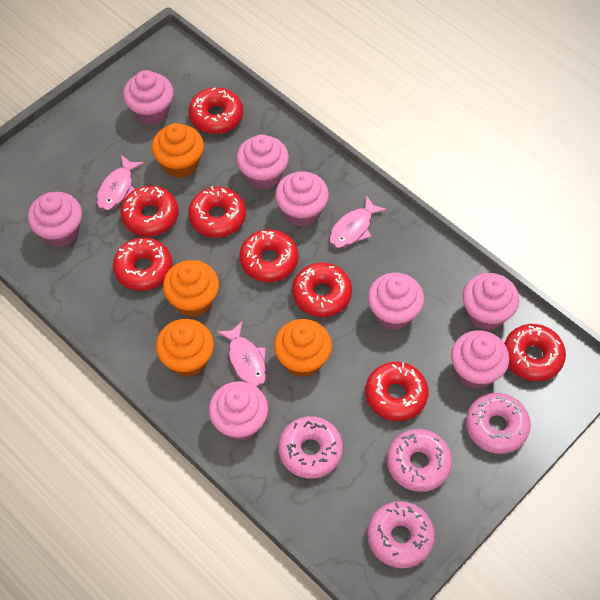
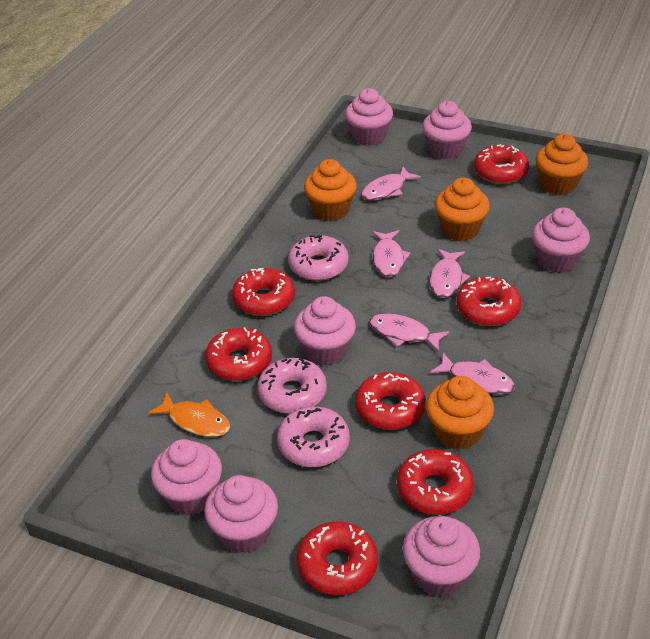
orange fish: 0 -> 1
pink cupcake: 8 -> 7
pink donut: 4 -> 3
pink fish: 3 -> 5
red donut: 8 -> 7

